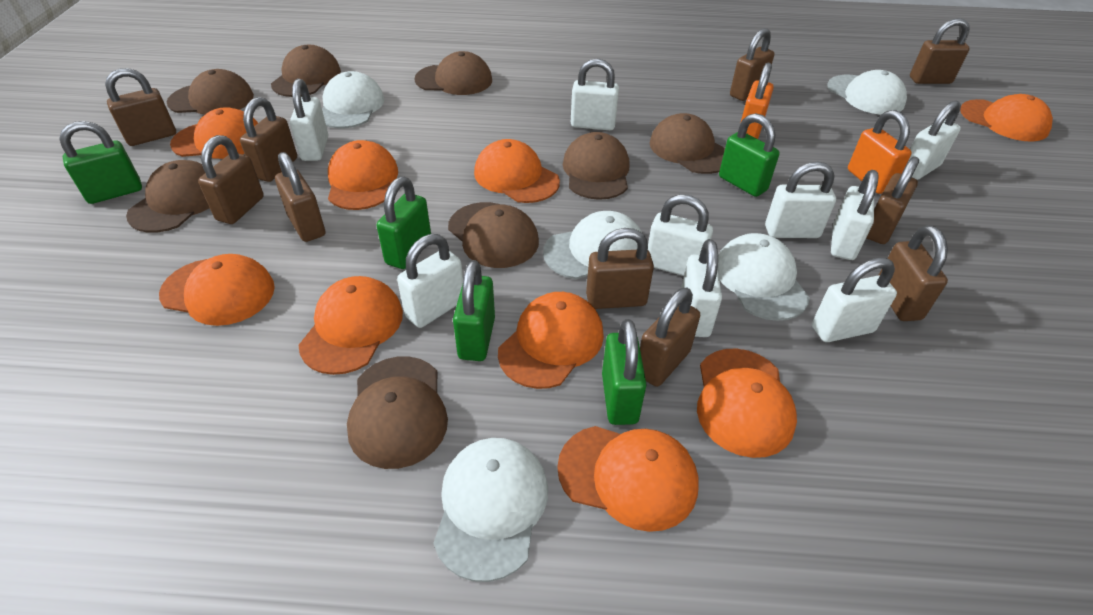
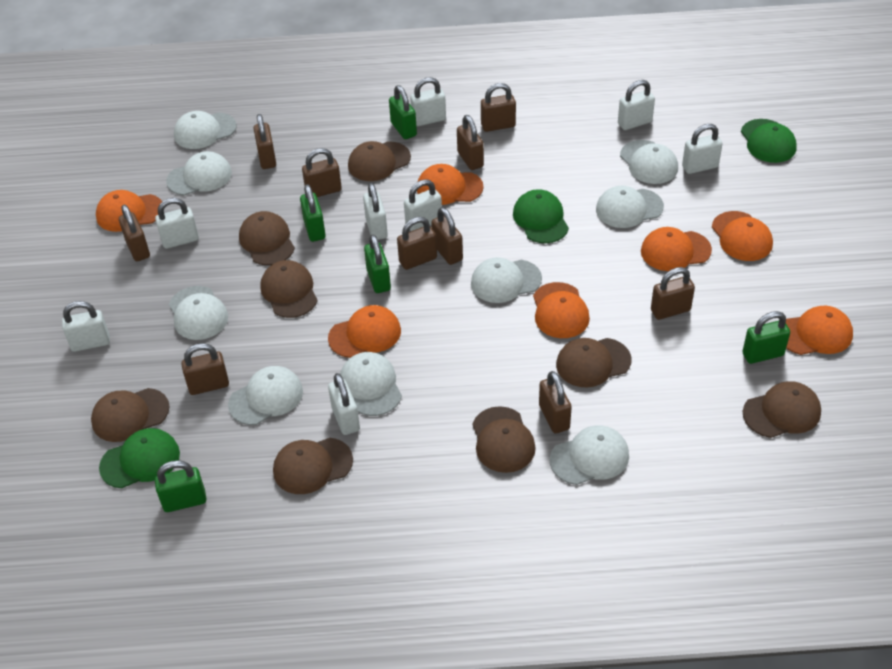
green cap: 0 -> 3
orange cap: 9 -> 7
orange padlock: 2 -> 0
white cap: 5 -> 9
white padlock: 9 -> 8

